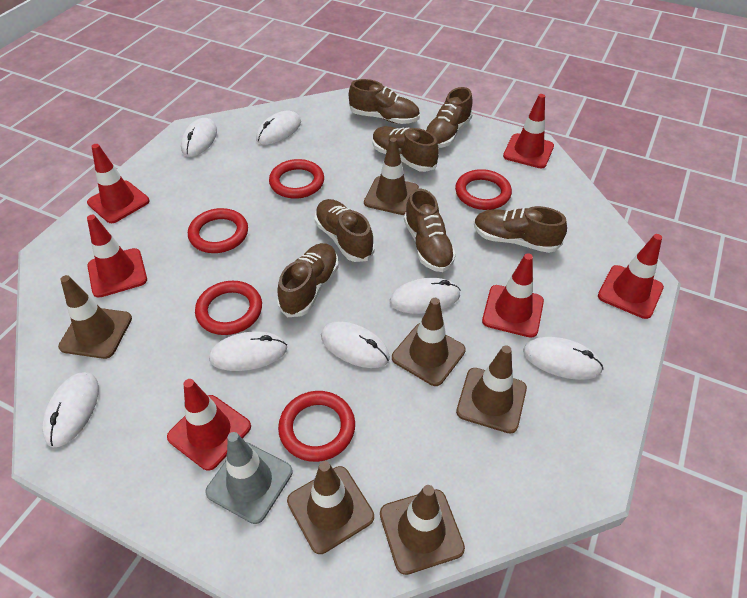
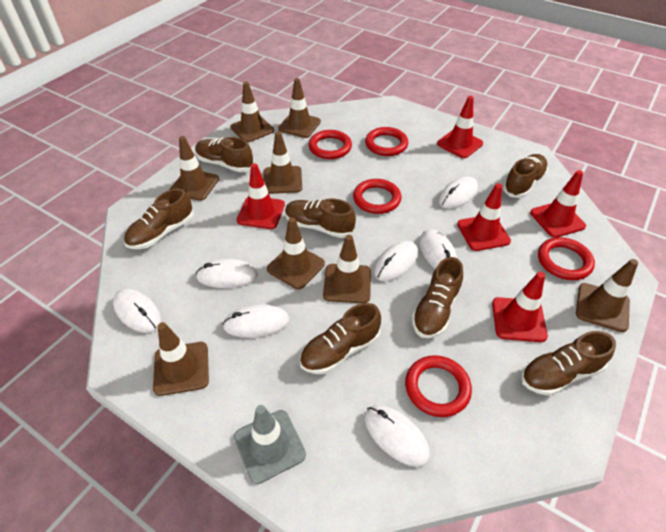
brown traffic cone: 6 -> 8
red traffic cone: 6 -> 5

